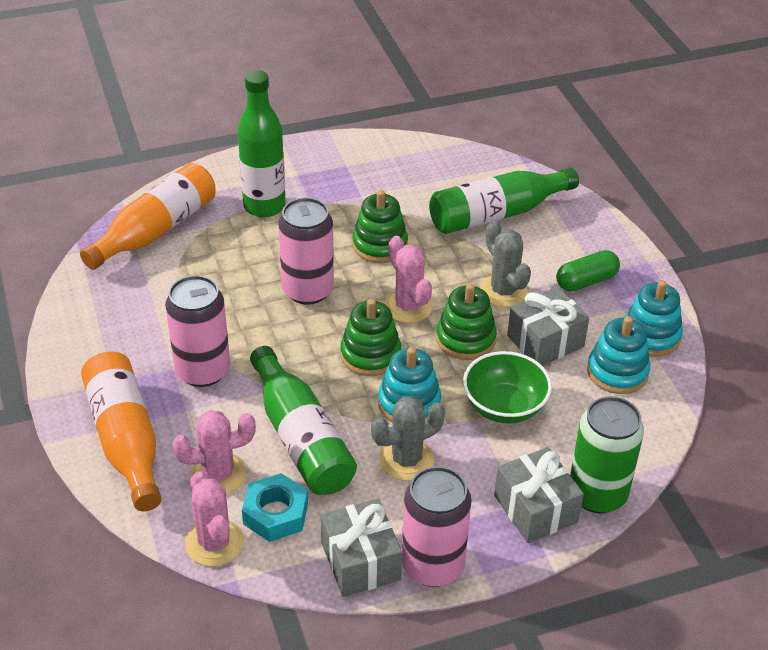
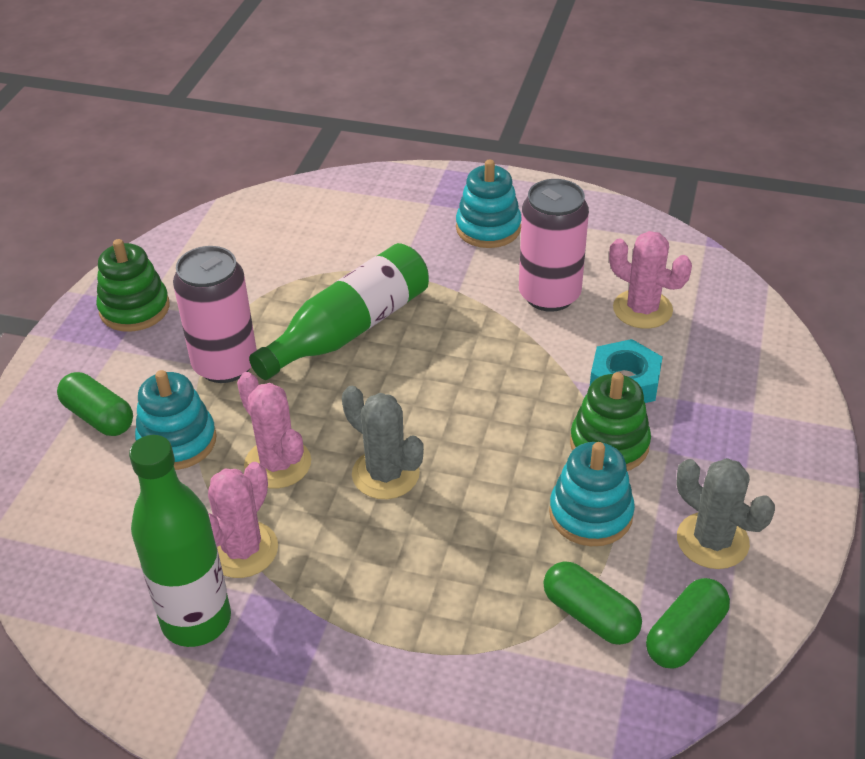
green bottle: 3 -> 2
green bowl: 1 -> 0
green can: 1 -> 0
green capsule: 1 -> 3
green stacking toy: 3 -> 2
grey gift: 3 -> 0
orange bottle: 2 -> 0
pink can: 3 -> 2

